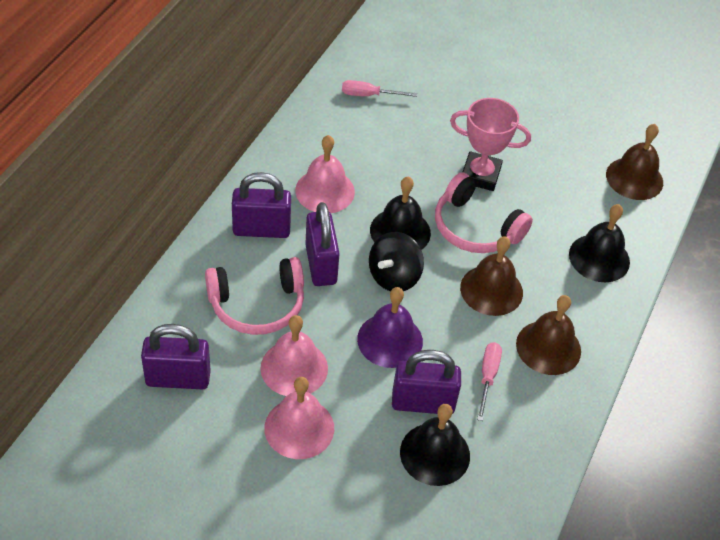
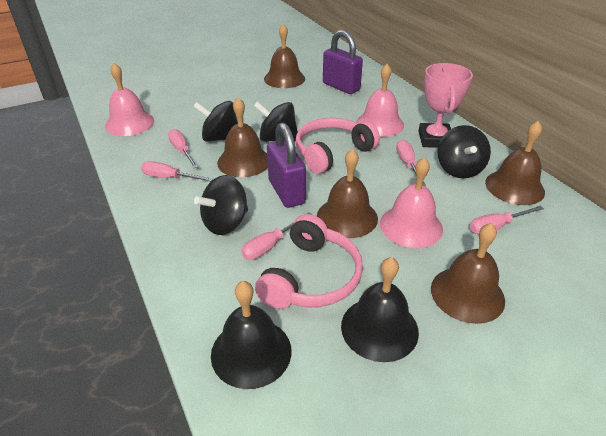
black bell: 3 -> 2
black spinning top: 1 -> 4
brown bell: 3 -> 5
pink screwdriver: 2 -> 5
purple bell: 1 -> 0
purple padlock: 4 -> 2

